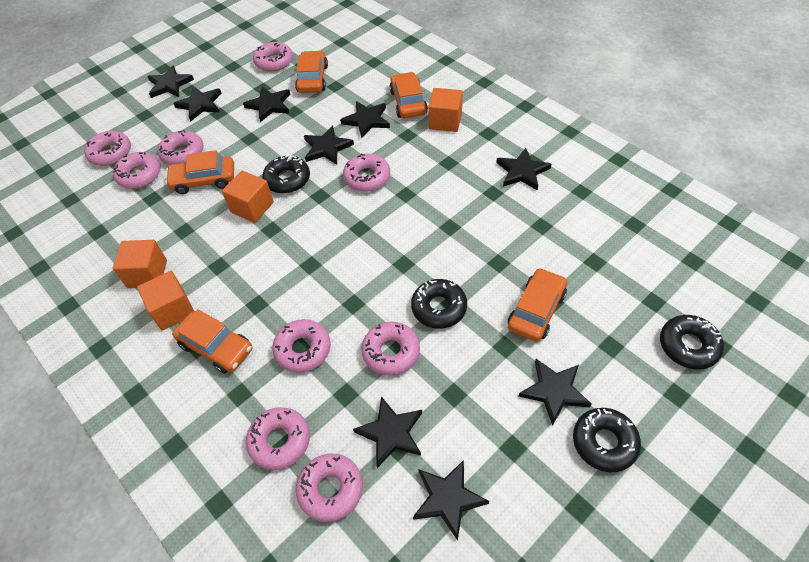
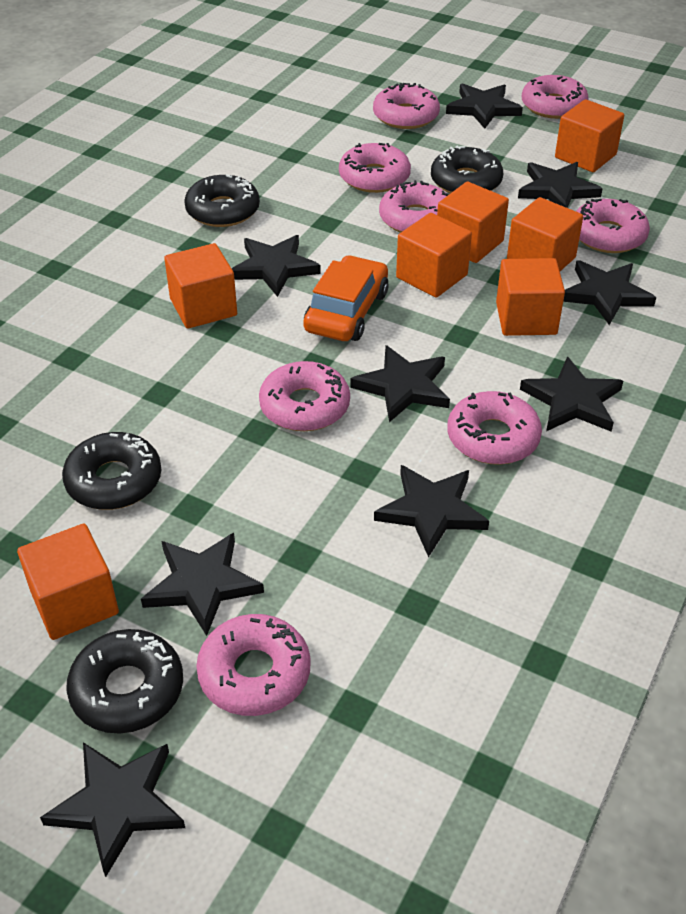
orange car: 5 -> 1
orange cube: 4 -> 7
pink donut: 9 -> 8

